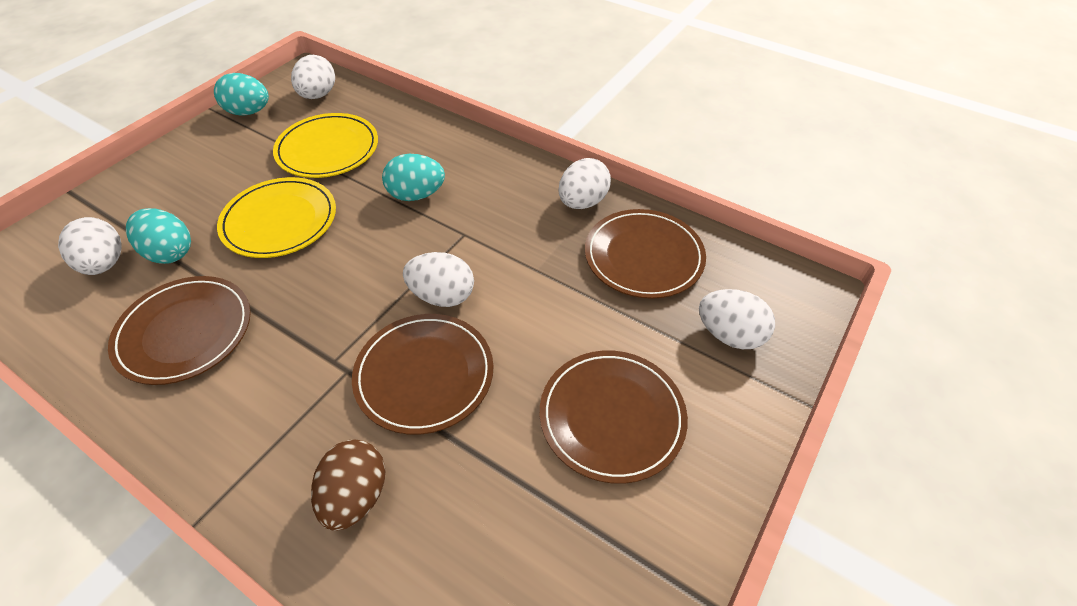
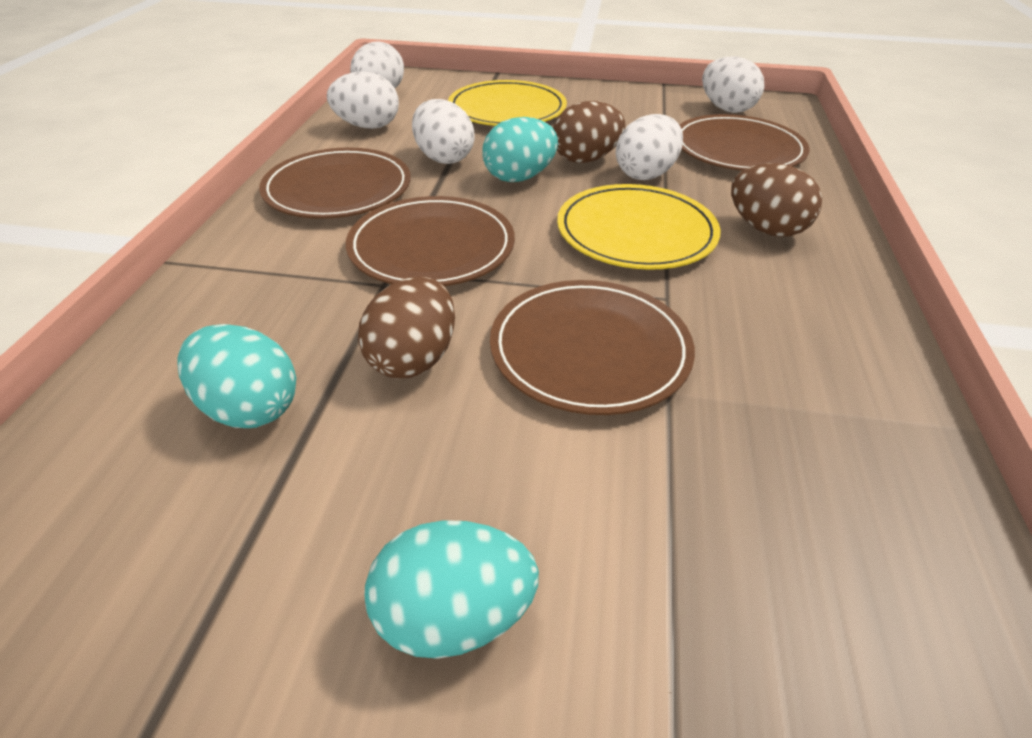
brown egg: 1 -> 3

